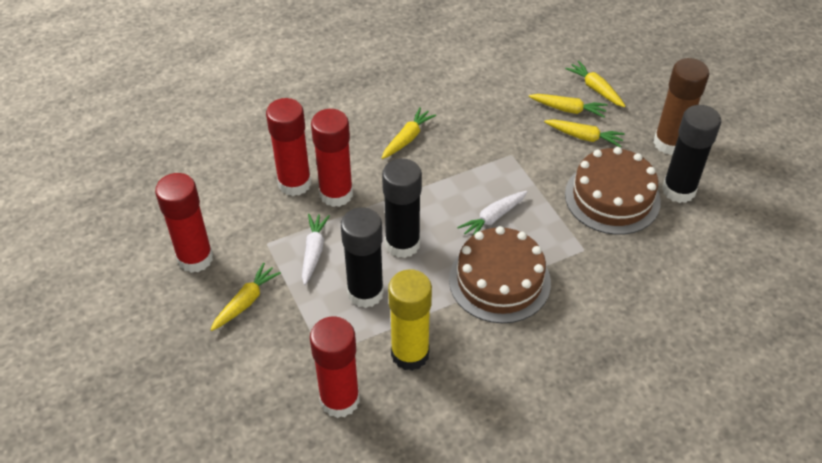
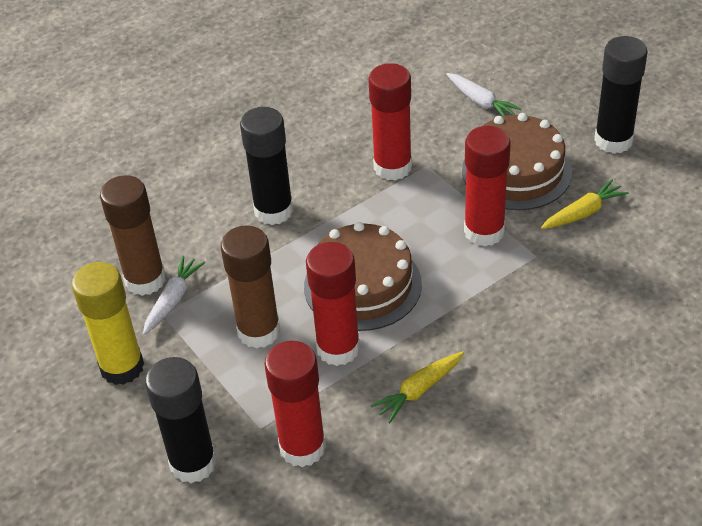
brown glue stick: 1 -> 2
yellow carrot: 5 -> 2

